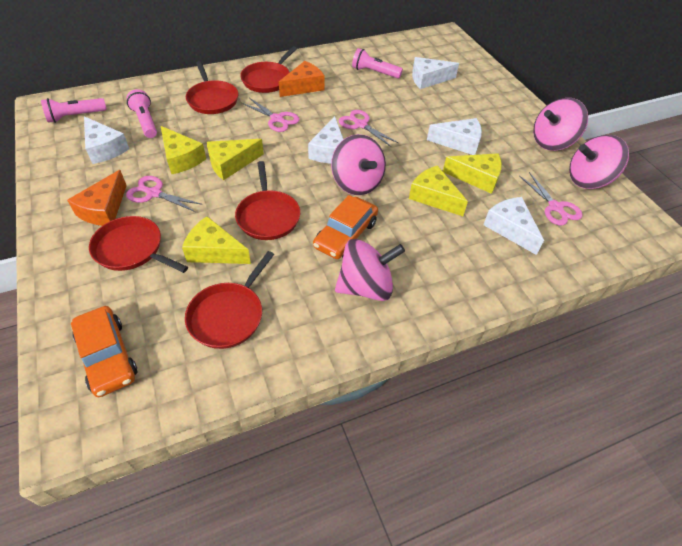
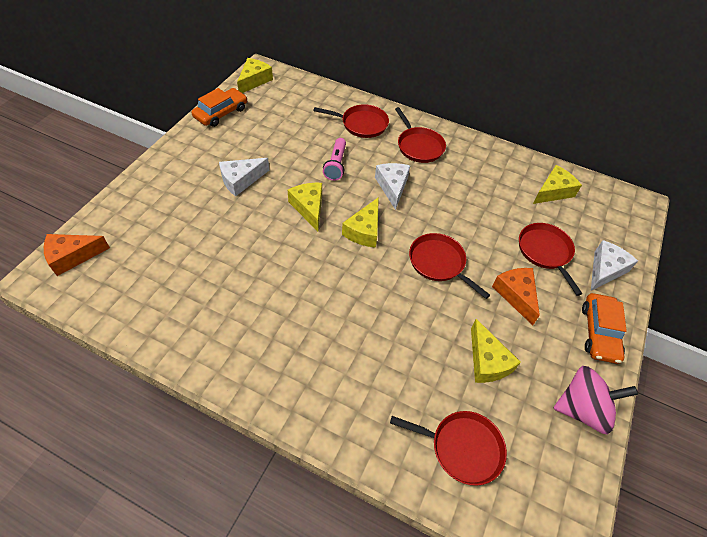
pink flashlight: 3 -> 1
pink scissors: 4 -> 0
pink spinning top: 4 -> 1
white cheese: 5 -> 3

